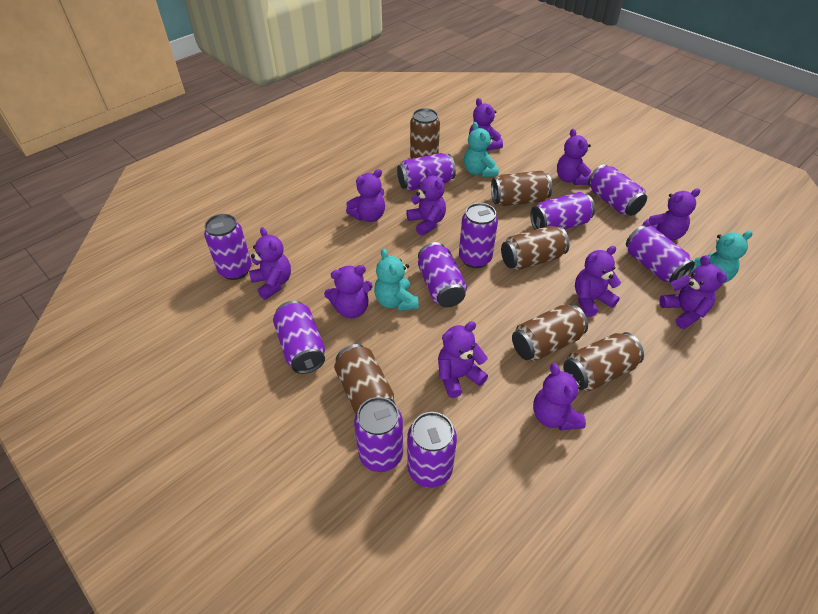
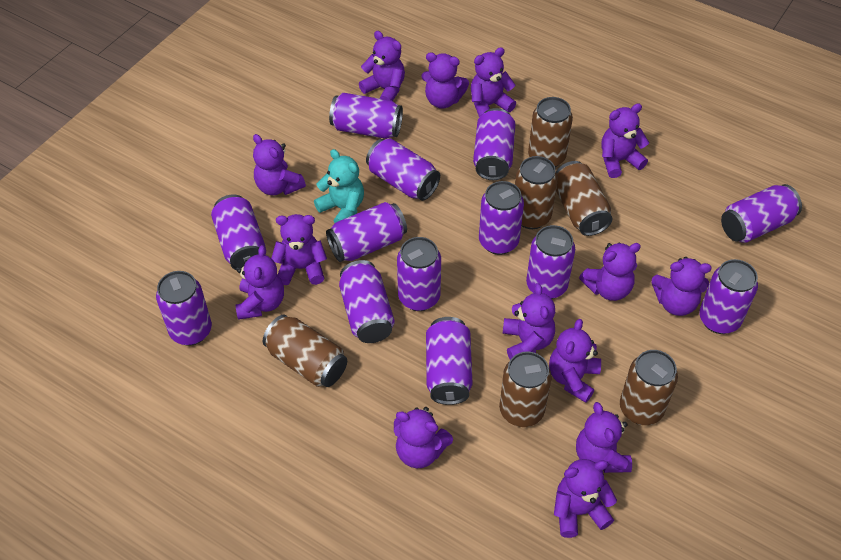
purple can: 10 -> 13
purple teddy bear: 11 -> 14
turquoise teddy bear: 3 -> 1

